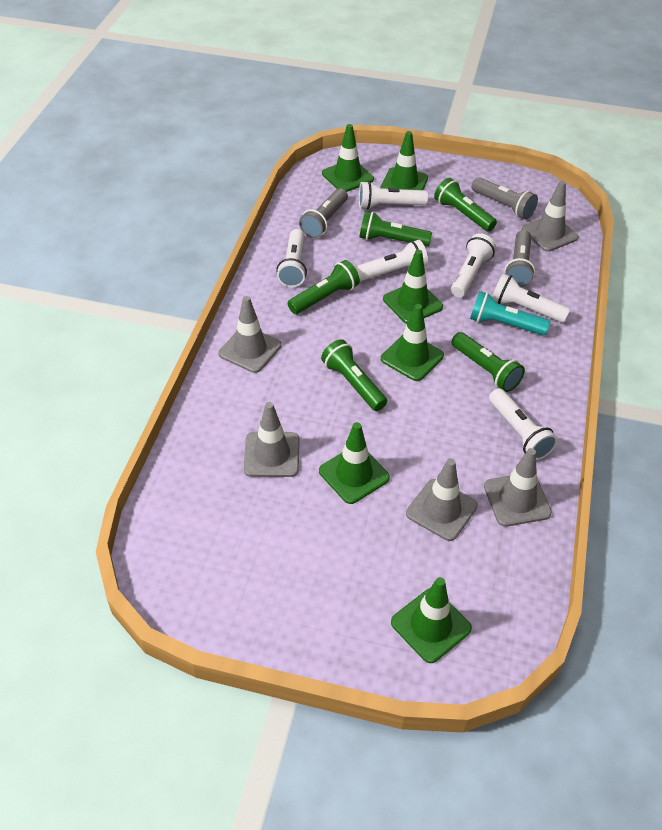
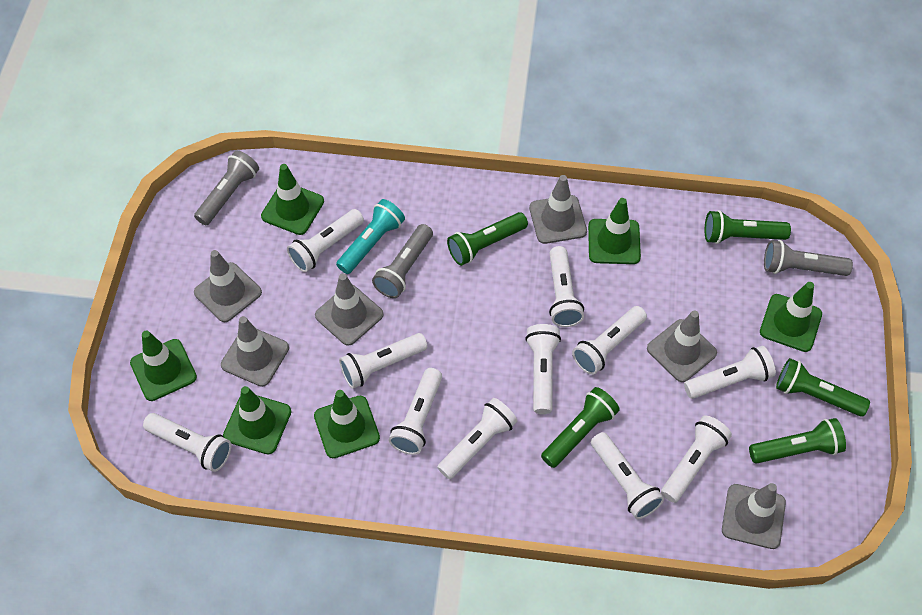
grey traffic cone: 5 -> 6
white flashlight: 6 -> 11

